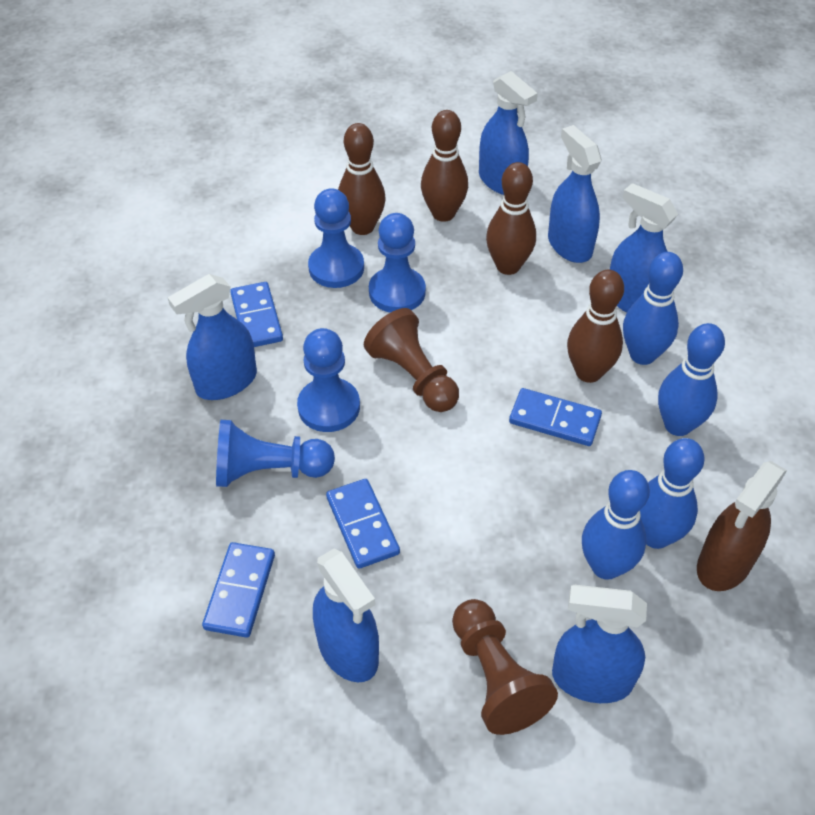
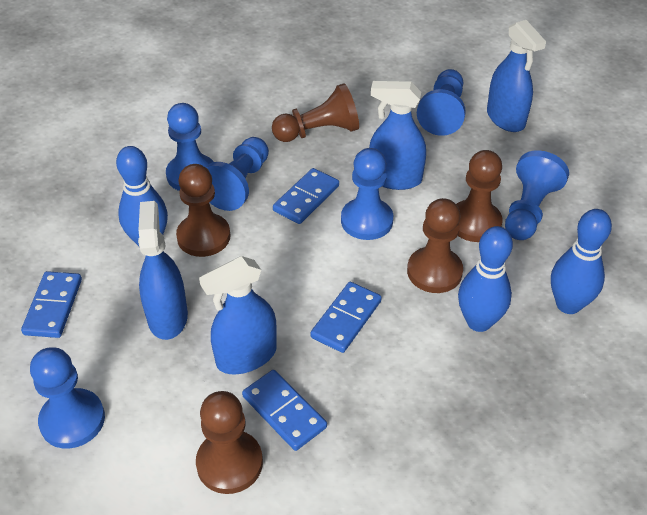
blue bowling pin: 4 -> 3
blue pawn: 4 -> 6
blue spray bottle: 6 -> 4
brown bowling pin: 4 -> 0
brown pawn: 2 -> 5
brown spray bottle: 1 -> 0

